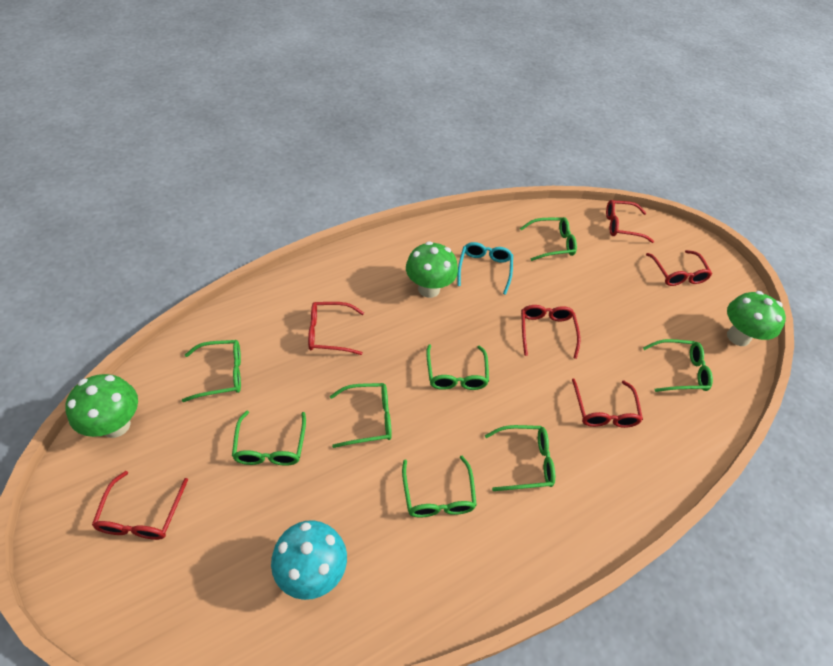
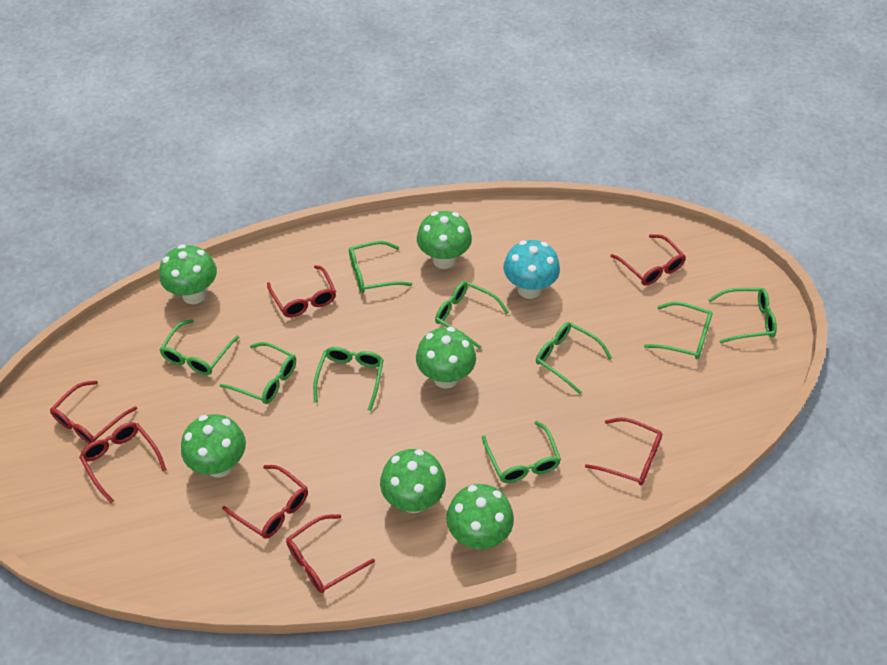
green glasses: 8 -> 9
green mushroom: 3 -> 6
red glasses: 6 -> 7
turquoise glasses: 1 -> 0

